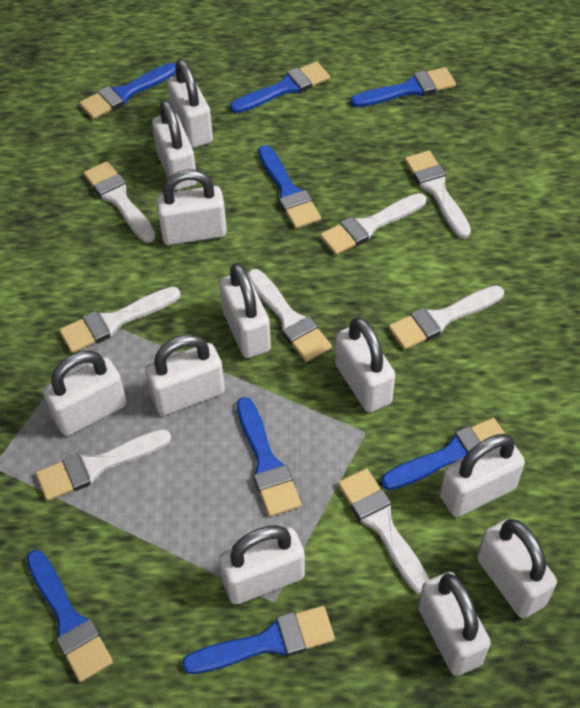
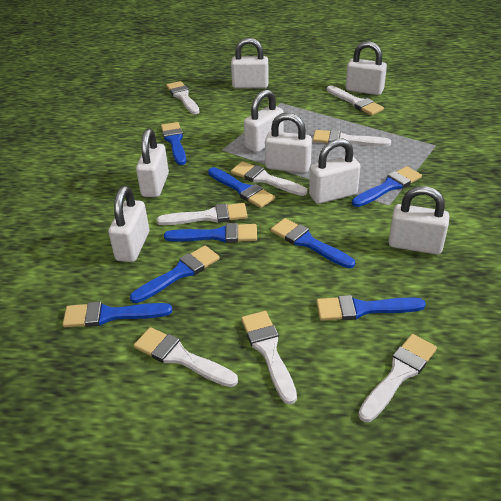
white padlock: 11 -> 8

